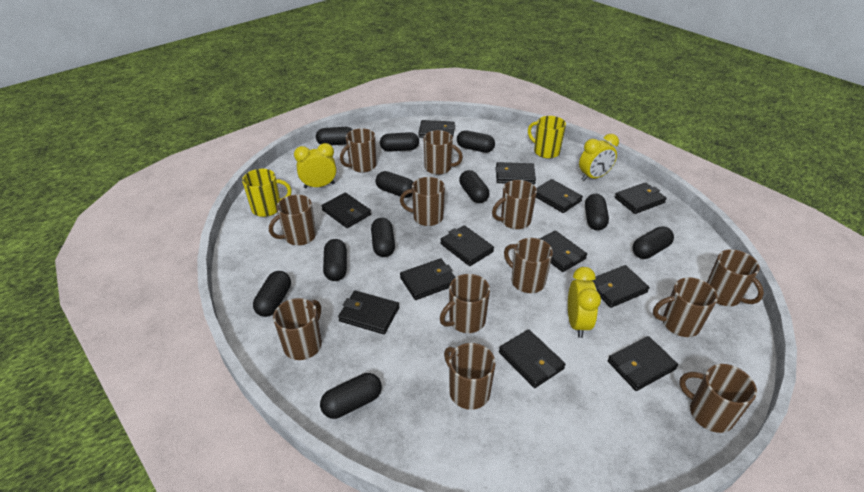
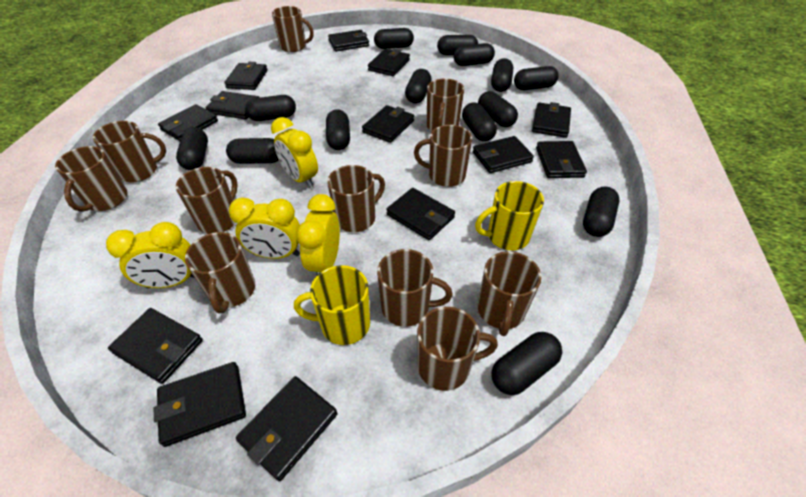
black capsule: 11 -> 14
black wallet: 12 -> 13
brown mug: 12 -> 11
yellow clock: 3 -> 4

